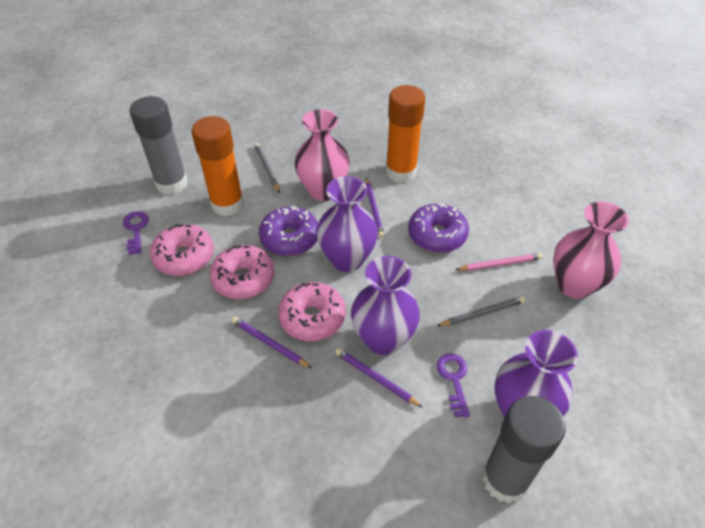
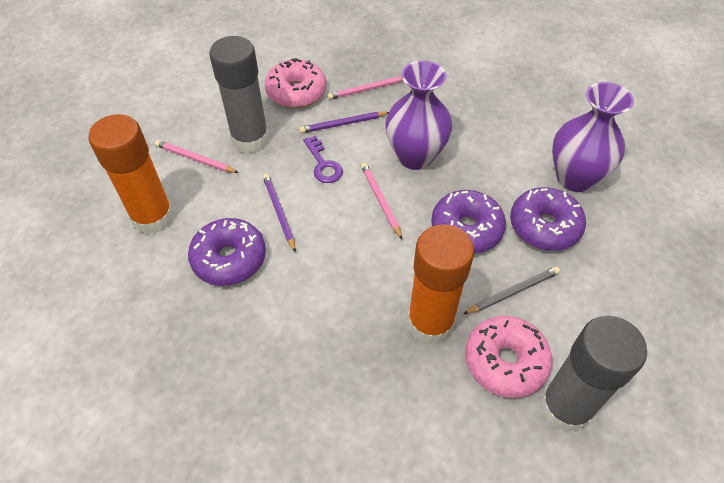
grey pencil: 2 -> 1
pink donut: 3 -> 2
pink pencil: 1 -> 3
pink vase: 2 -> 0
purple donut: 2 -> 3
purple key: 2 -> 1
purple pencil: 3 -> 2
purple vase: 3 -> 2

